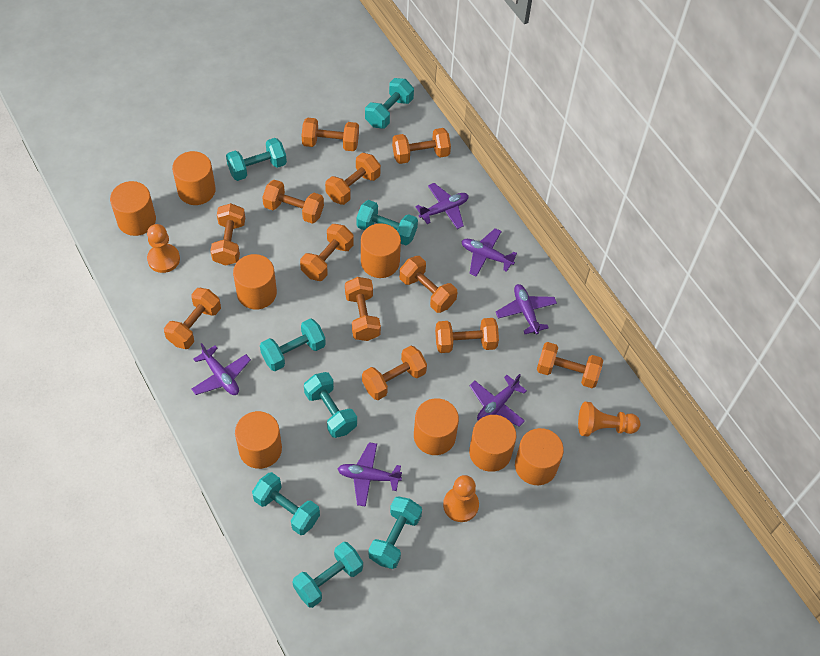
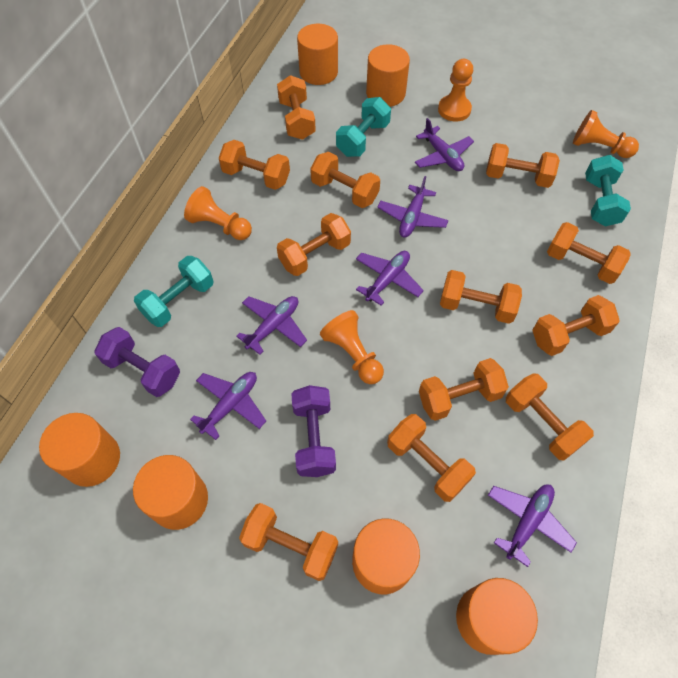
orange cylinder: 8 -> 6
orange pawn: 3 -> 4
purple dumbbell: 0 -> 2
turquoise dumbbell: 8 -> 3

